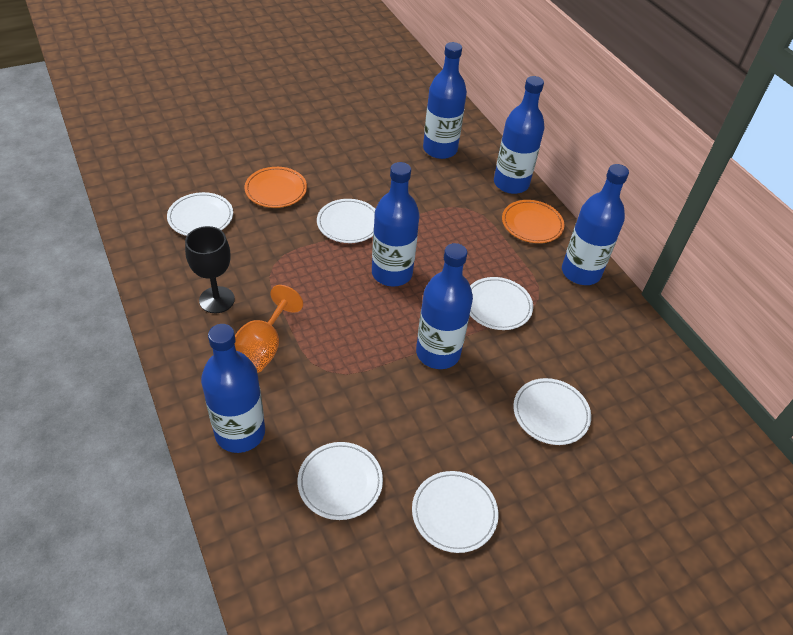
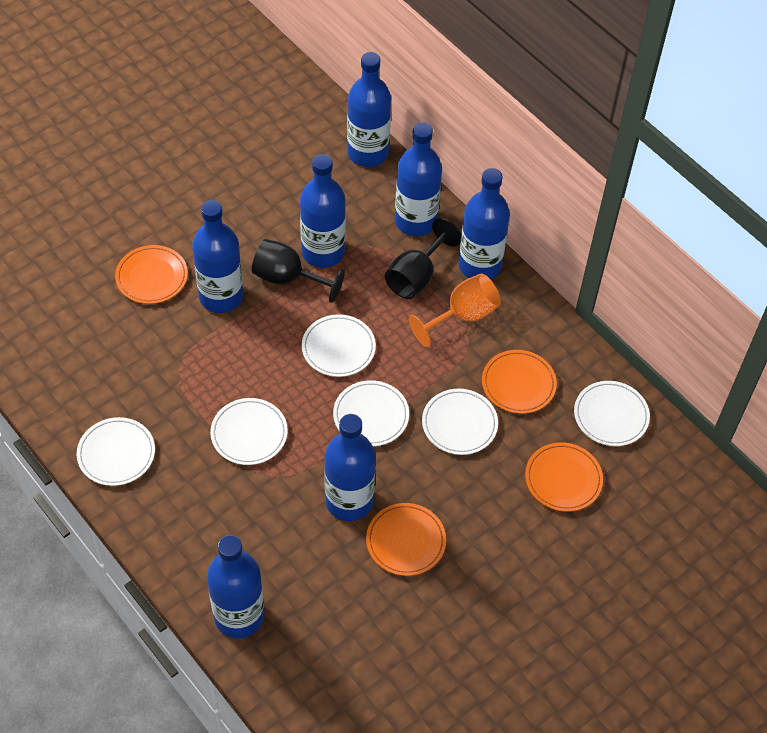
black goblet: 1 -> 2
blue bottle: 6 -> 7
orange plate: 2 -> 4

